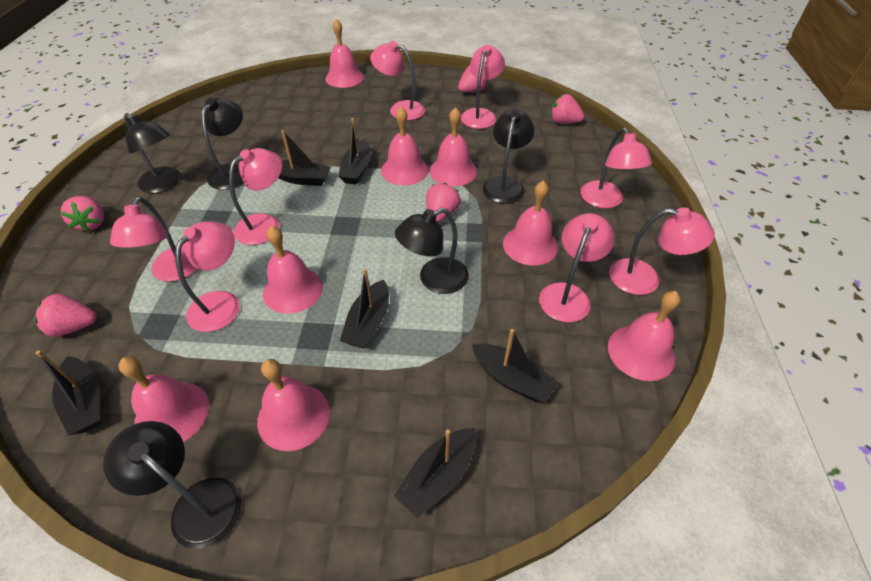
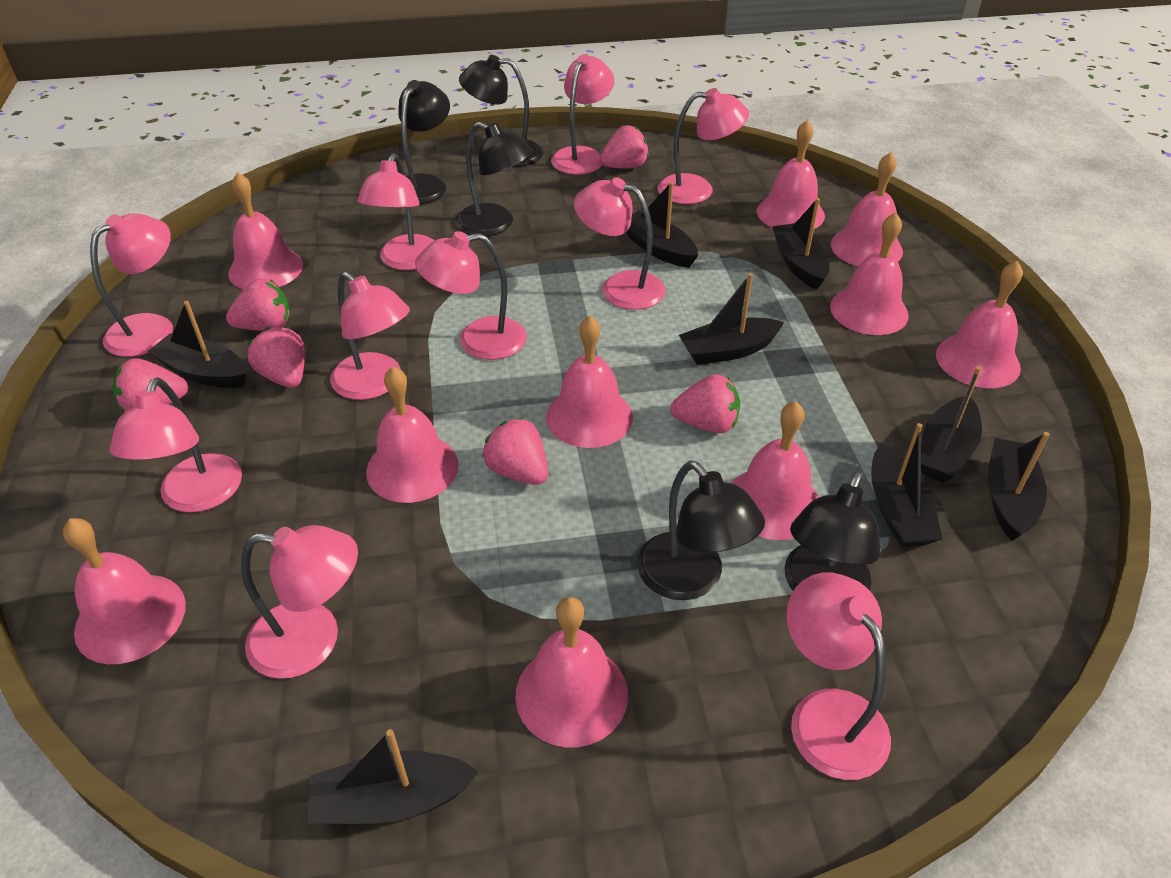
black boat: 6 -> 8
pink bell: 8 -> 10
pink lamp: 8 -> 10
pink strawberry: 5 -> 6

